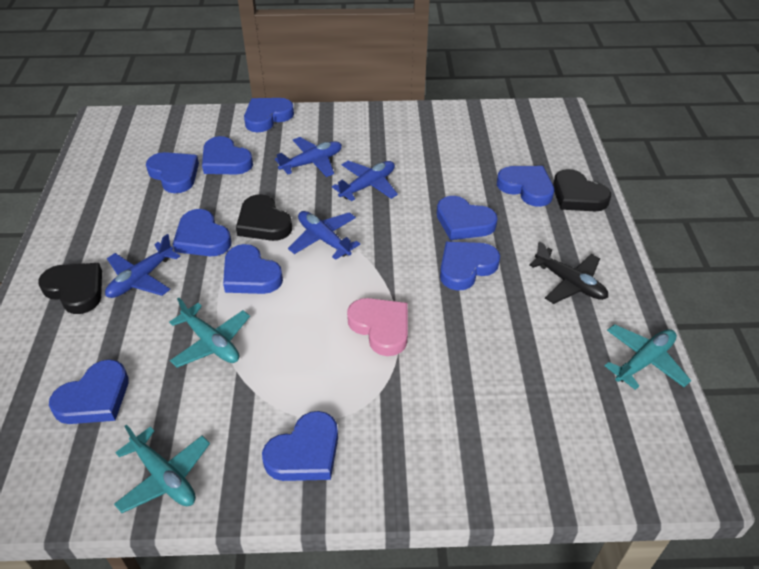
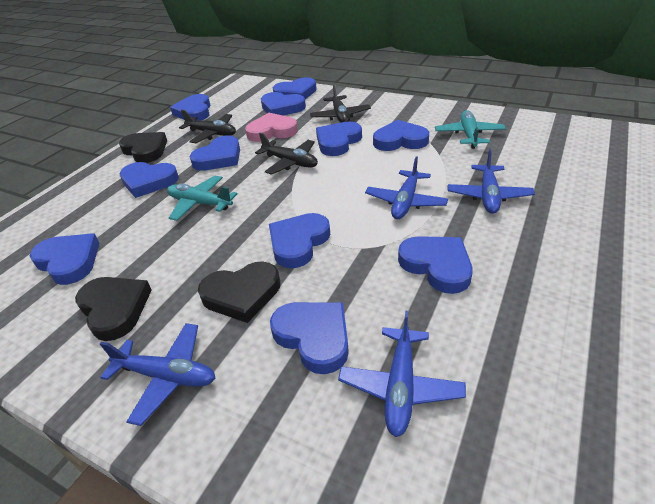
black plane: 1 -> 3
blue heart: 10 -> 11
turquoise plane: 3 -> 2

